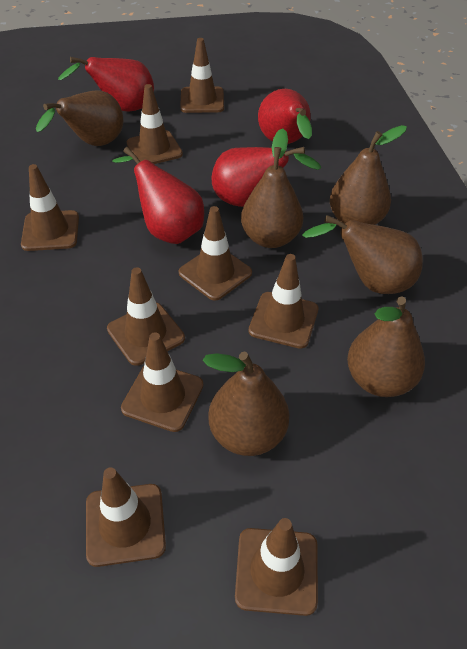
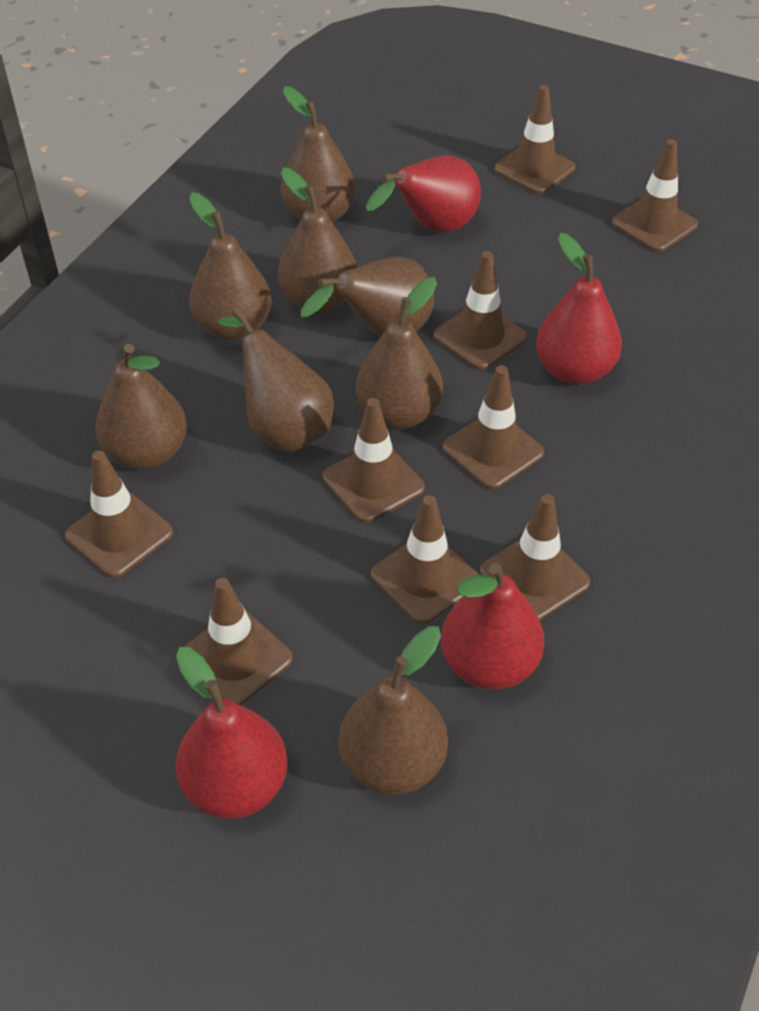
brown pear: 6 -> 8

